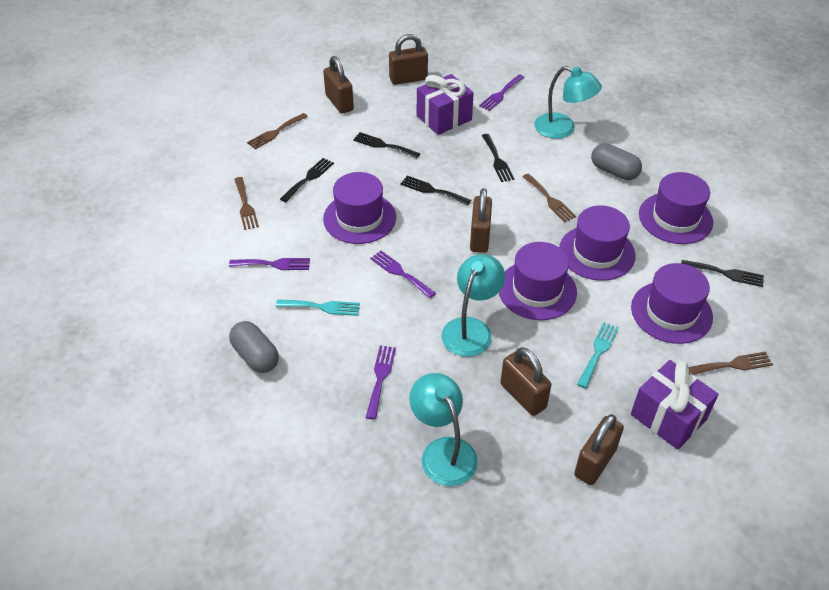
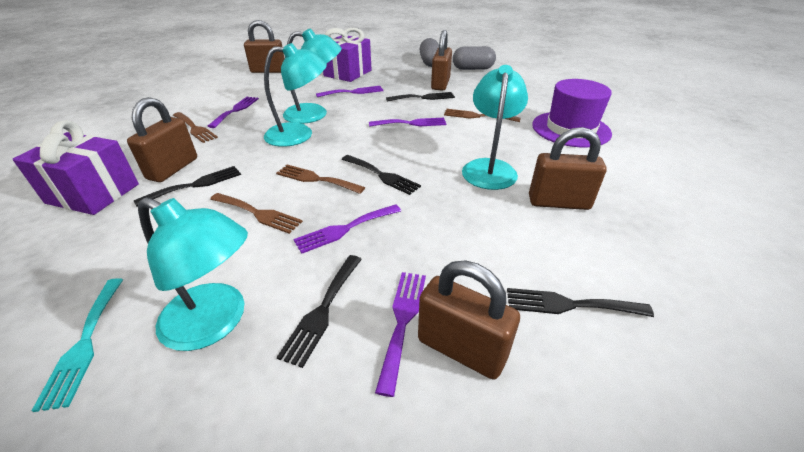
purple fork: 4 -> 5
purple hat: 5 -> 1
turquoise fork: 2 -> 1
turquoise lamp: 3 -> 4

